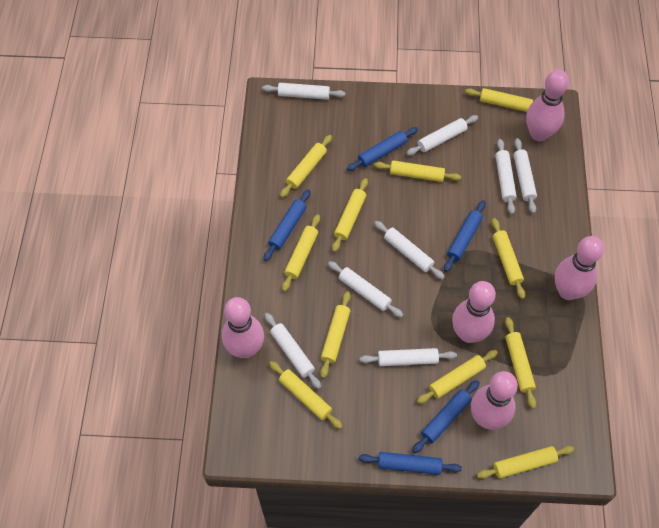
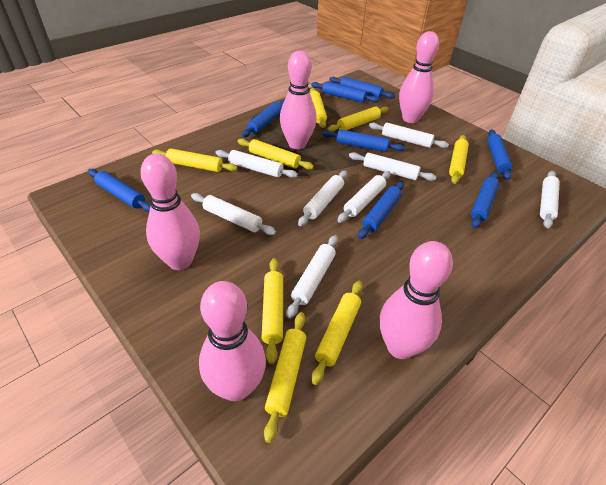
blue rolling pin: 5 -> 8
yellow rolling pin: 11 -> 8

